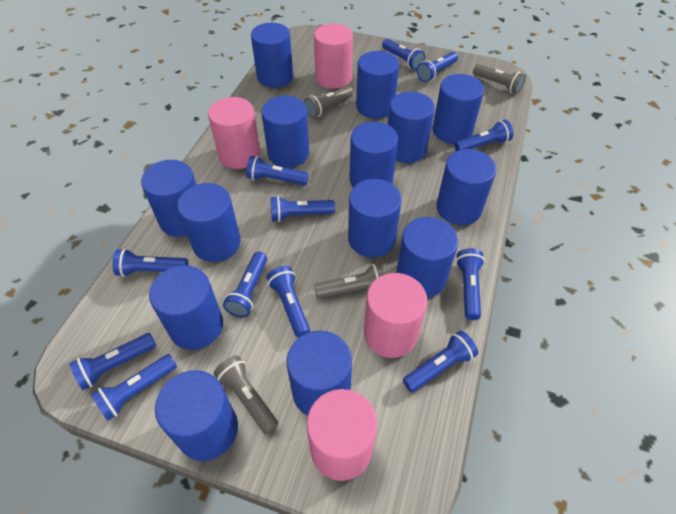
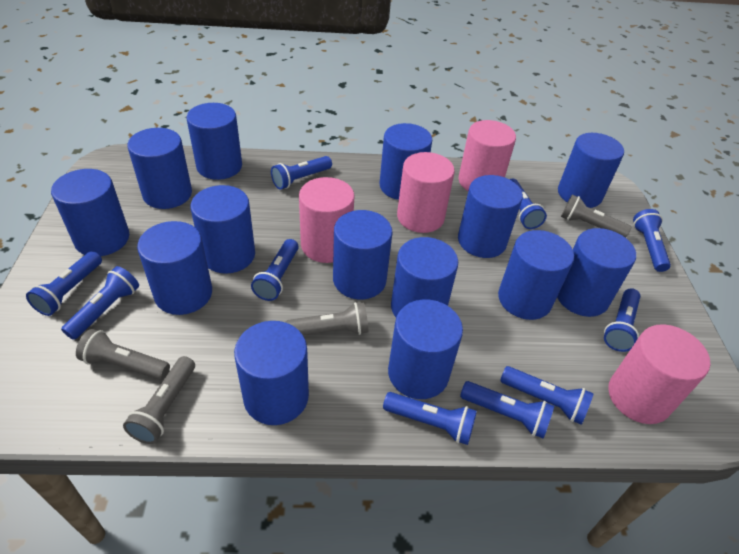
blue flashlight: 12 -> 10

